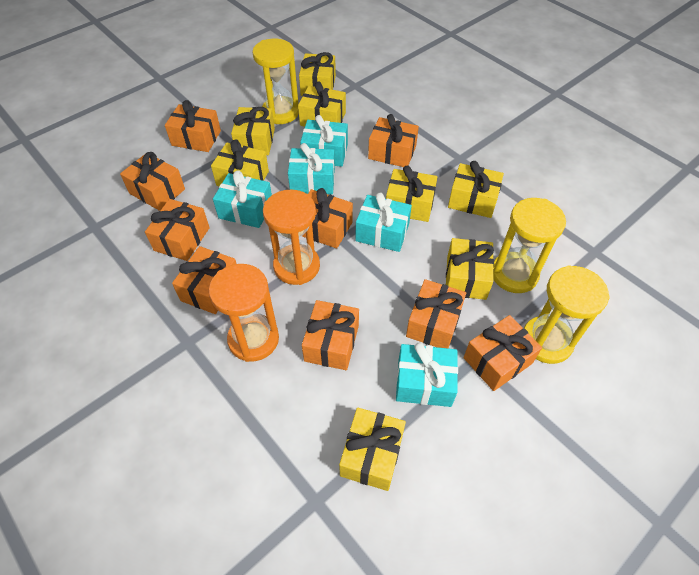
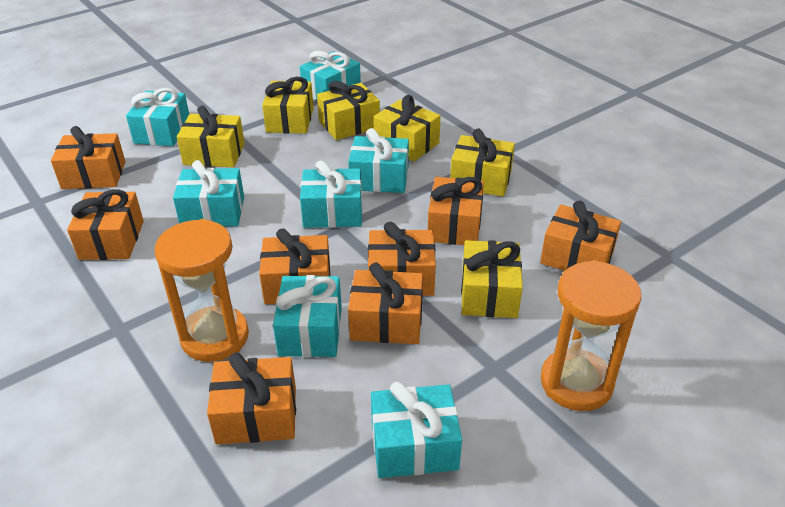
orange gift: 9 -> 8
turquoise gift: 5 -> 7
yellow gift: 8 -> 6
yellow hourglass: 3 -> 0

